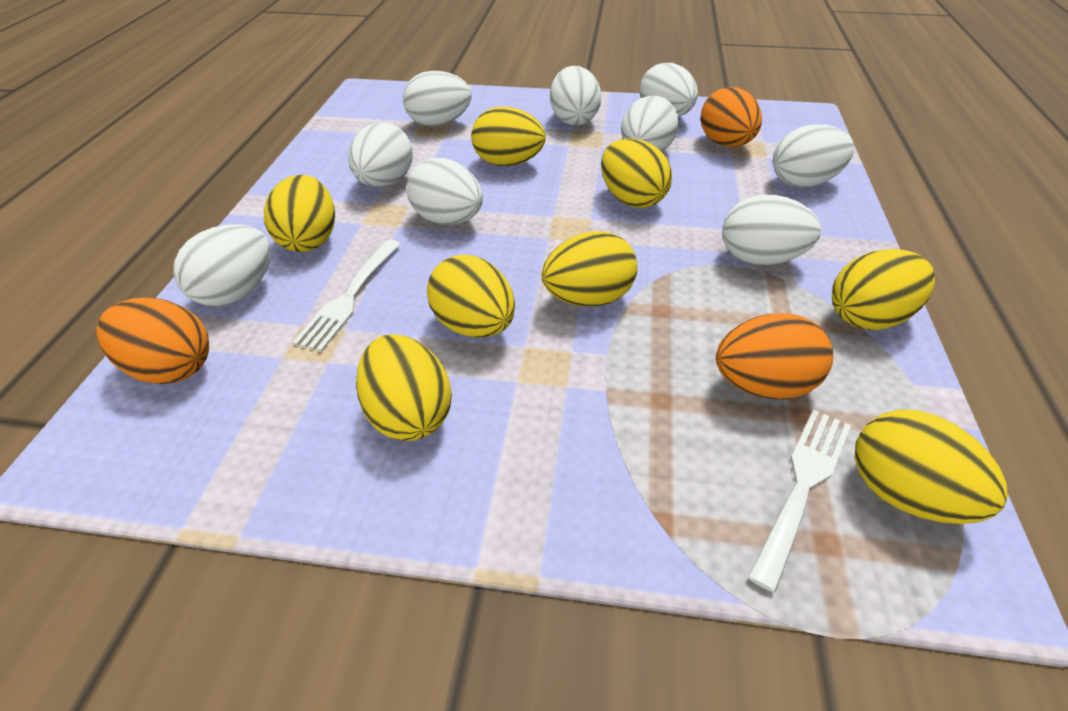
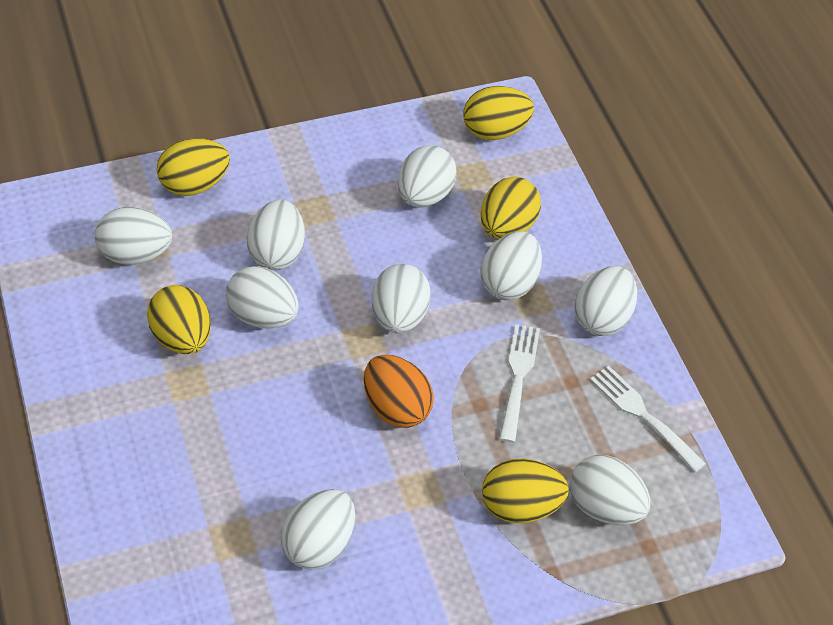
orange egg: 3 -> 1
yellow egg: 8 -> 5

